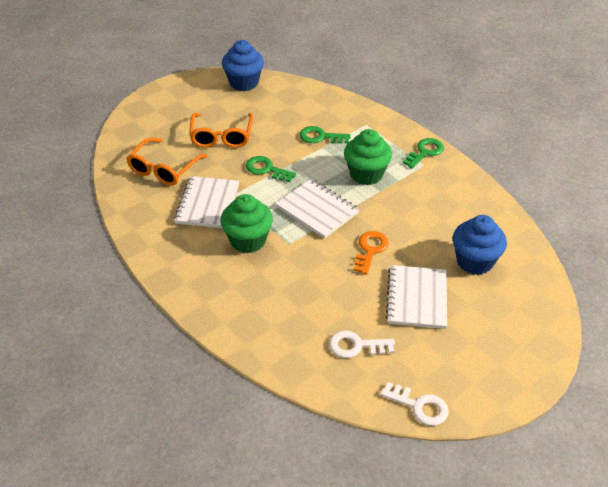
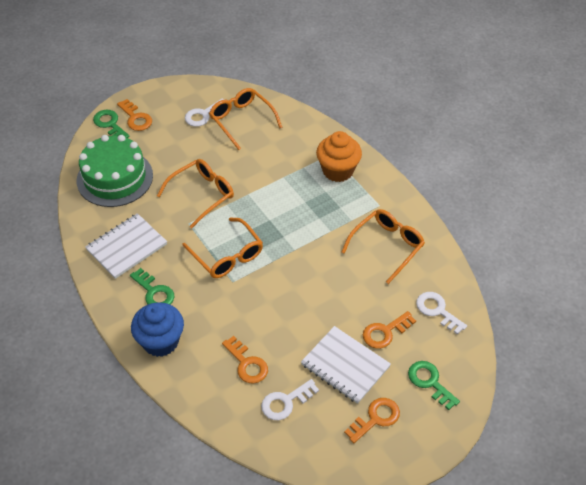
blue cupcake: 2 -> 1
green cake: 0 -> 1
green cupcake: 2 -> 0
orange cupcake: 0 -> 1
orange glasses: 2 -> 4
orange key: 1 -> 4
white key: 2 -> 3
white notebook: 3 -> 2

